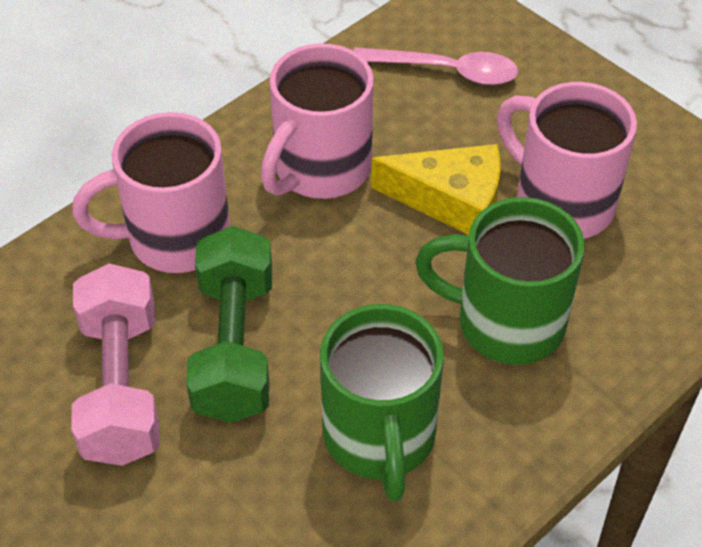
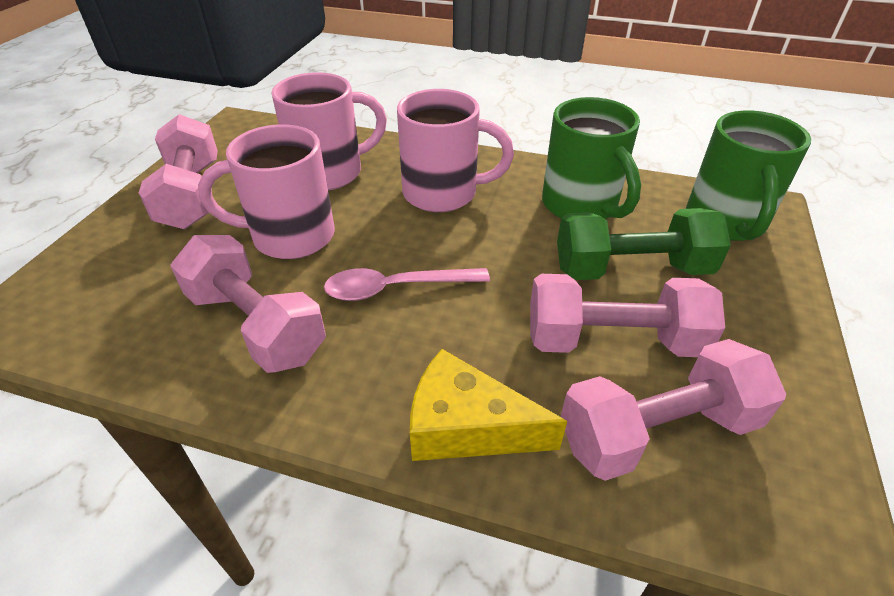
pink dumbbell: 1 -> 4

